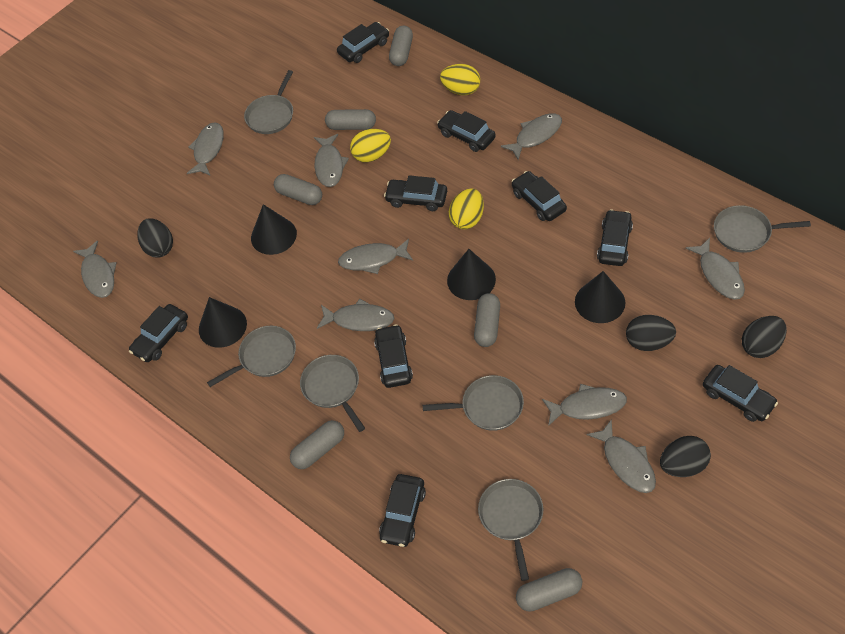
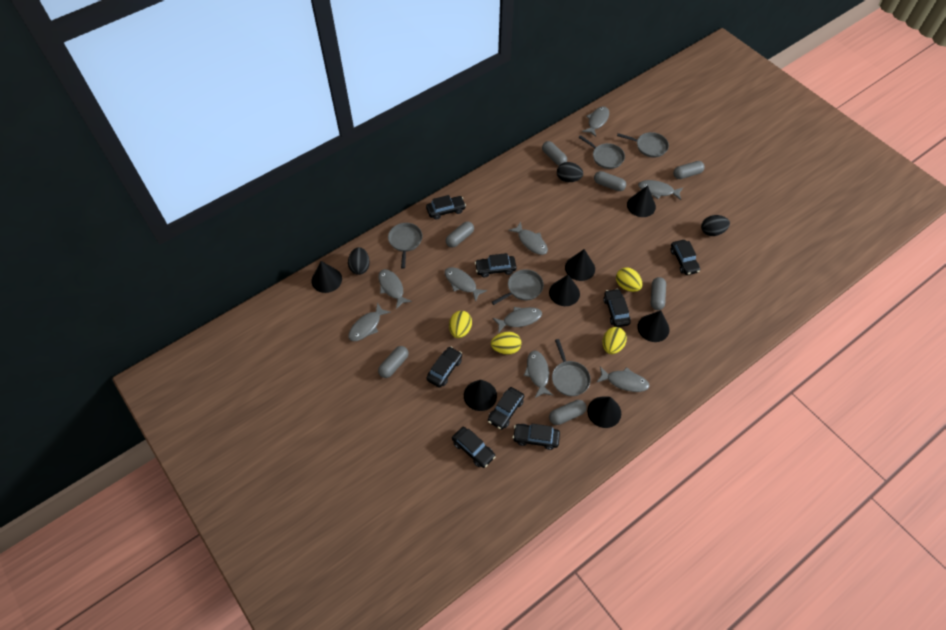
black car: 9 -> 8
black cone: 4 -> 7
black egg: 4 -> 3
grey capsule: 6 -> 7
grey pan: 6 -> 5
yellow egg: 3 -> 4

